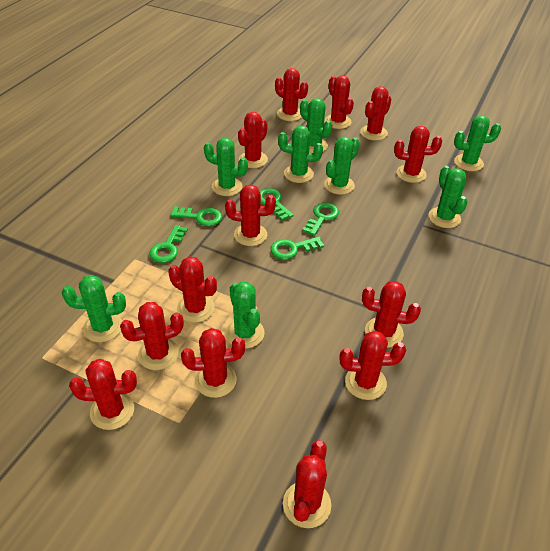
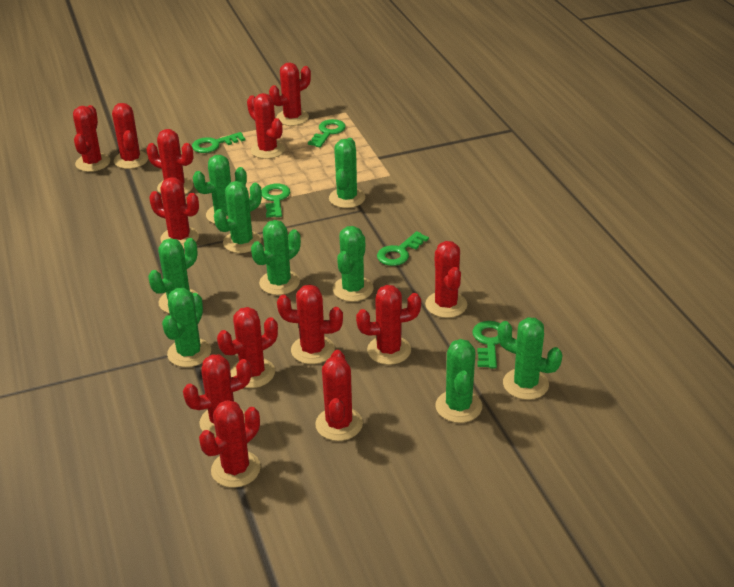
green cactus: 8 -> 9

